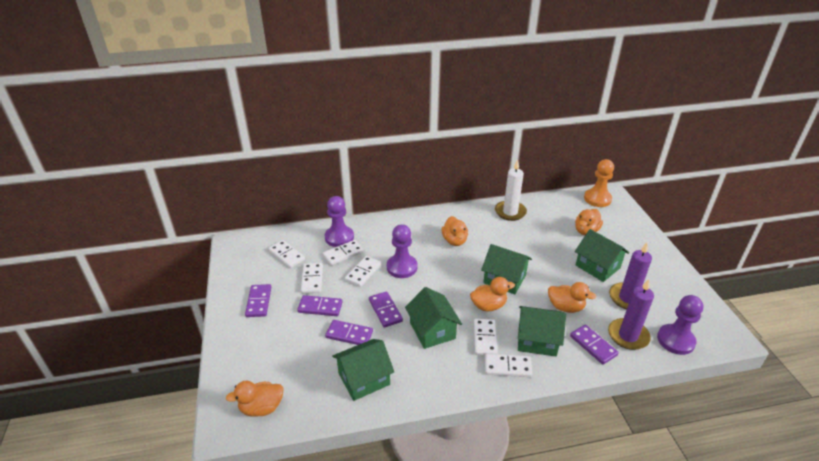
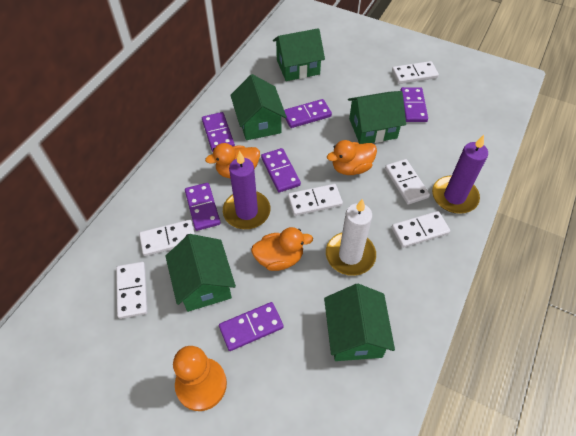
orange duck: 5 -> 3
purple domino: 5 -> 6
purple pawn: 3 -> 0

